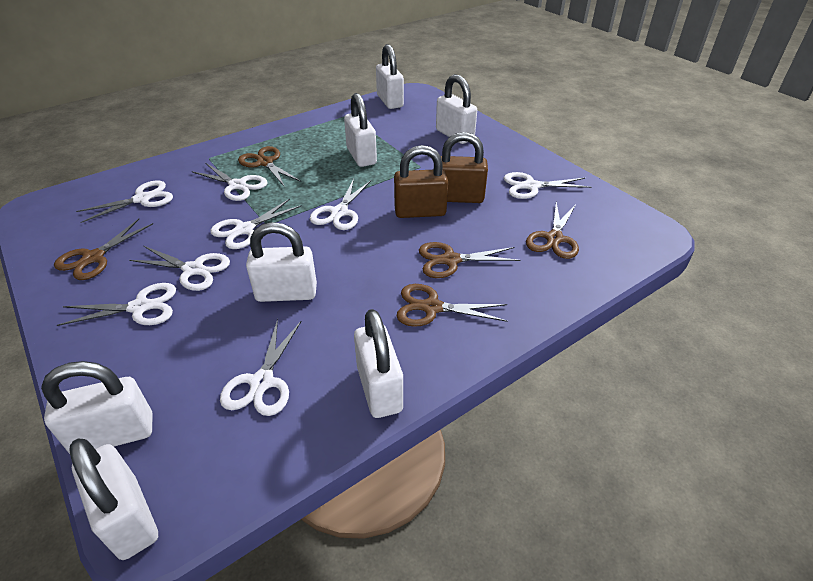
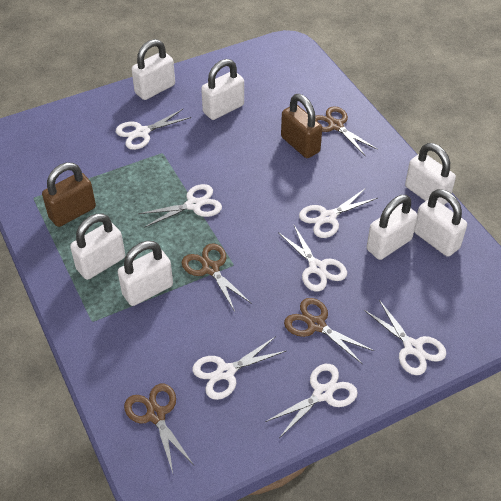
brown scissors: 5 -> 4
white scissors: 8 -> 7

